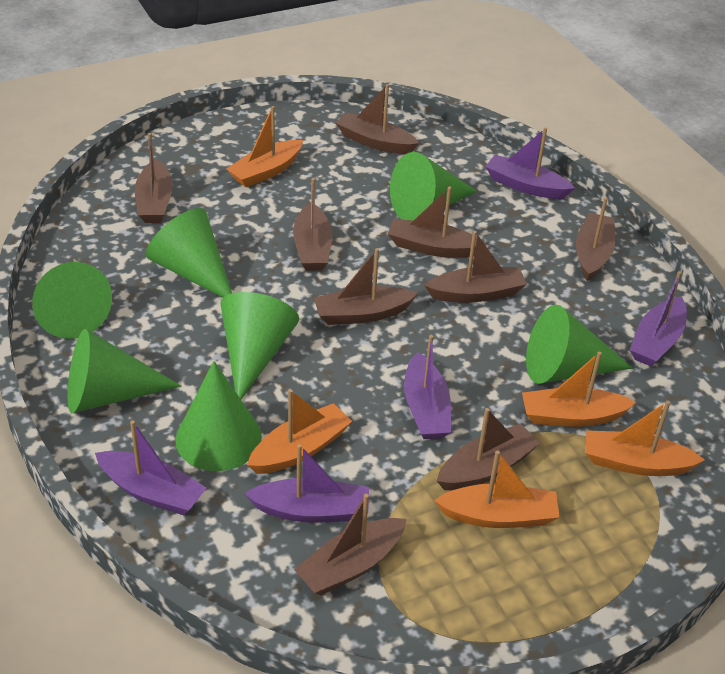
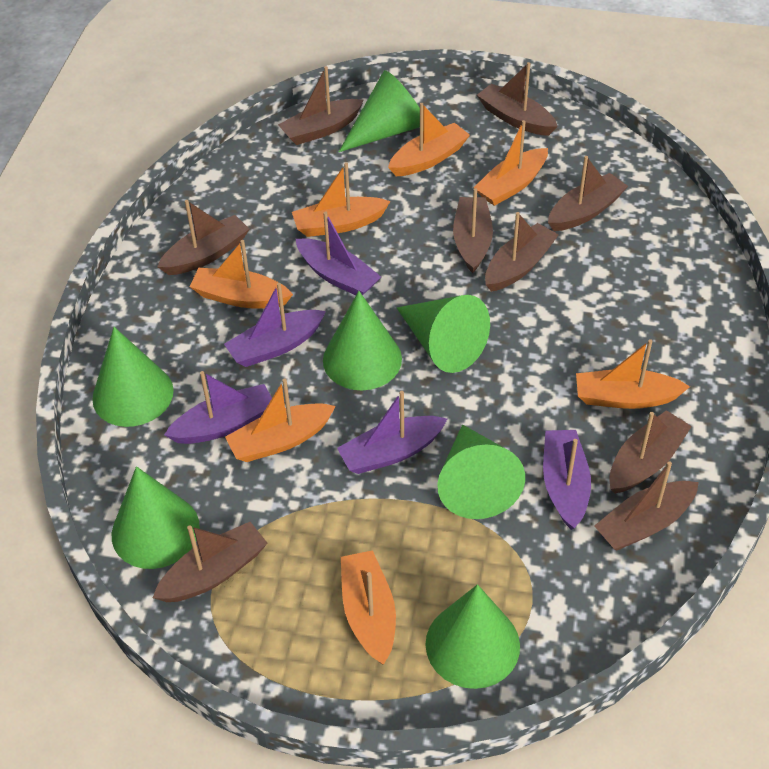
orange boat: 5 -> 7

